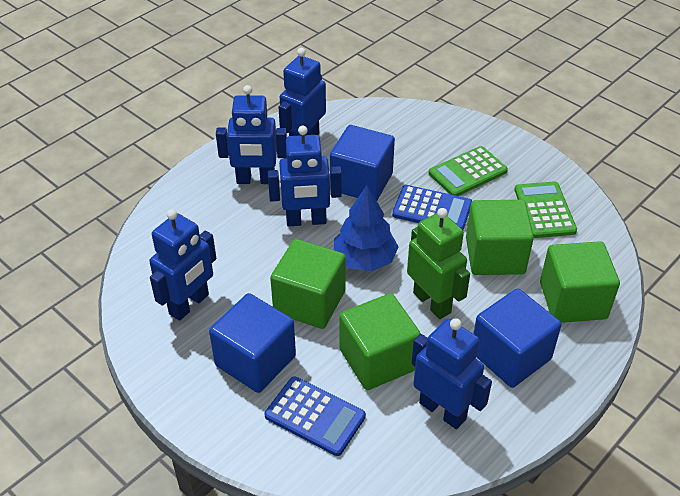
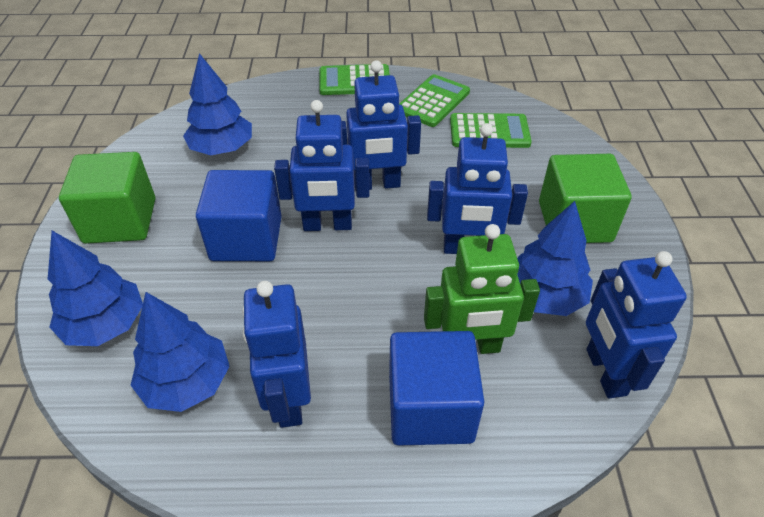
blue calculator: 2 -> 0
blue cube: 3 -> 2
blue tree: 1 -> 4
green calculator: 2 -> 3
green cube: 4 -> 2

